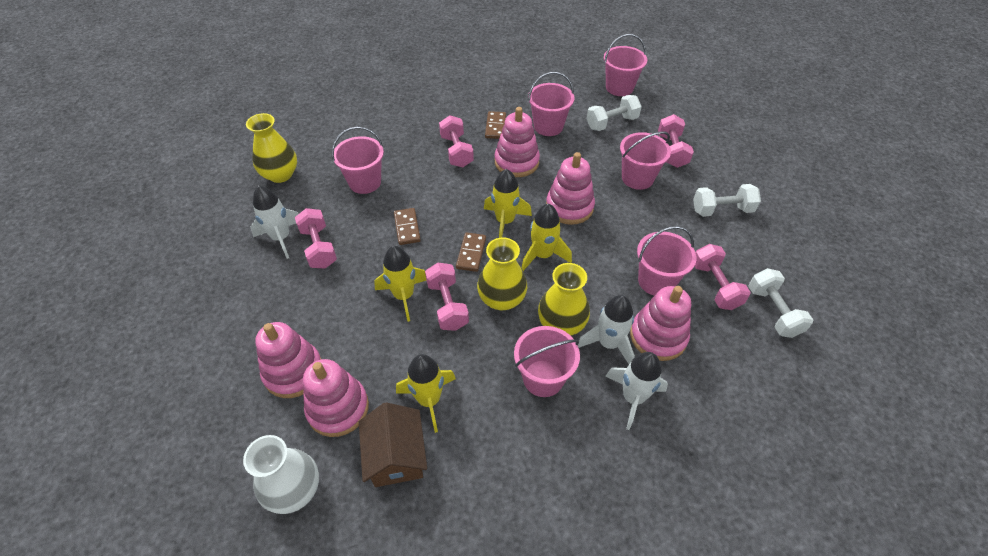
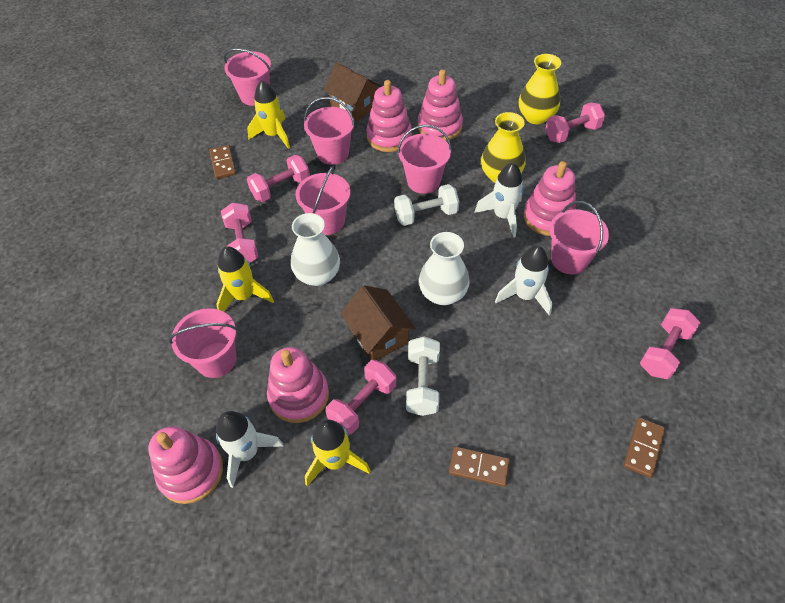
brown house: 1 -> 2
white dumbbell: 3 -> 2
white vase: 1 -> 2
yellow rocket: 4 -> 3
yellow vase: 3 -> 2

